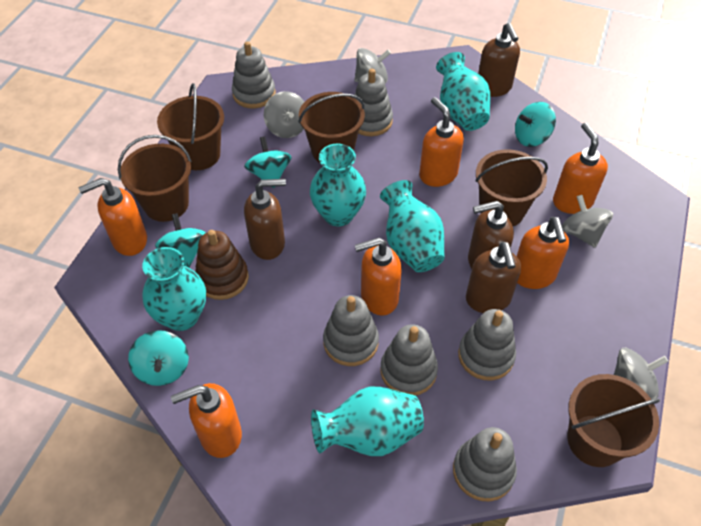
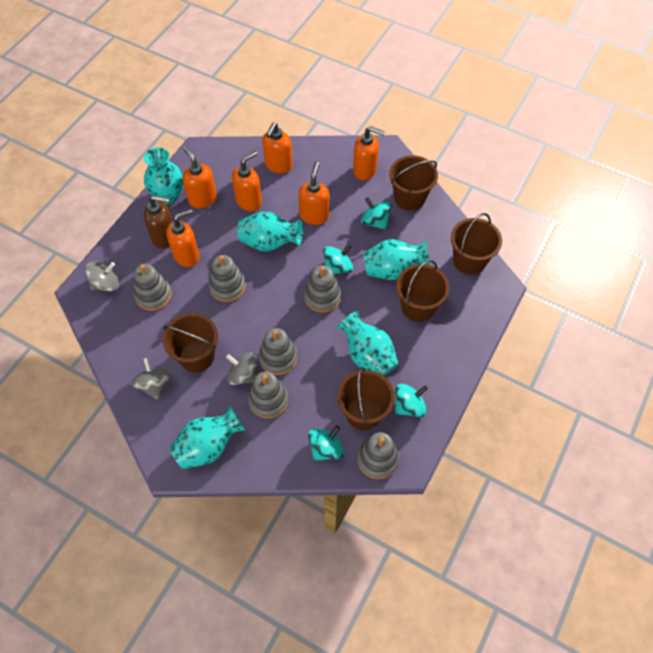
brown soap dispenser: 4 -> 1
brown stacking toy: 1 -> 0
grey spinning top: 4 -> 3

